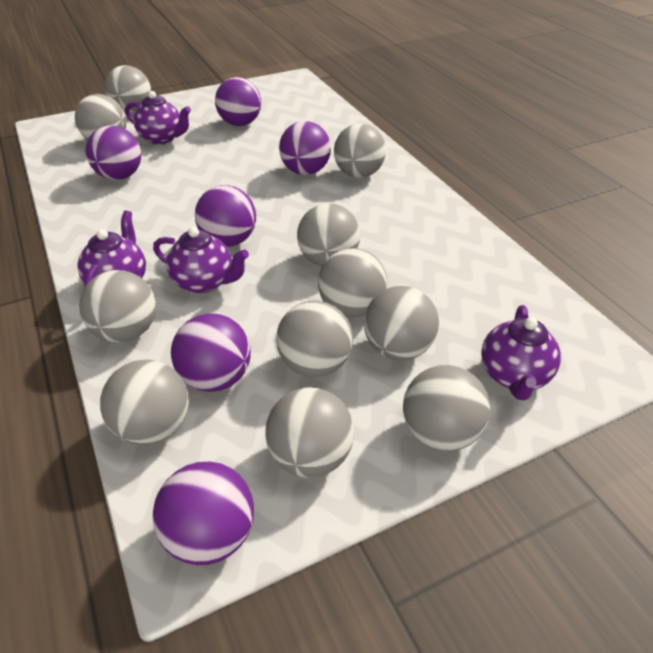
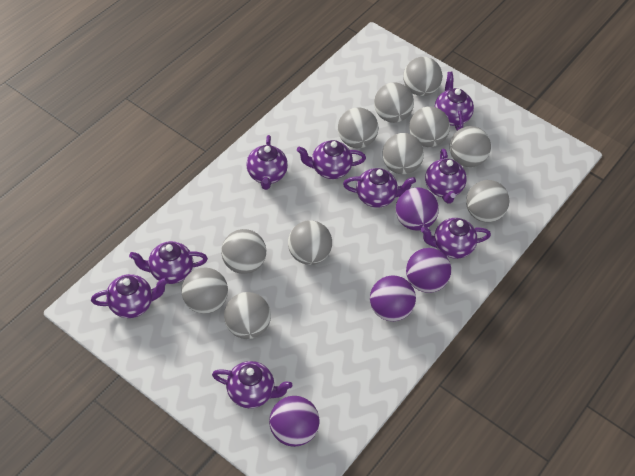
purple ball: 6 -> 4
purple teapot: 4 -> 9

